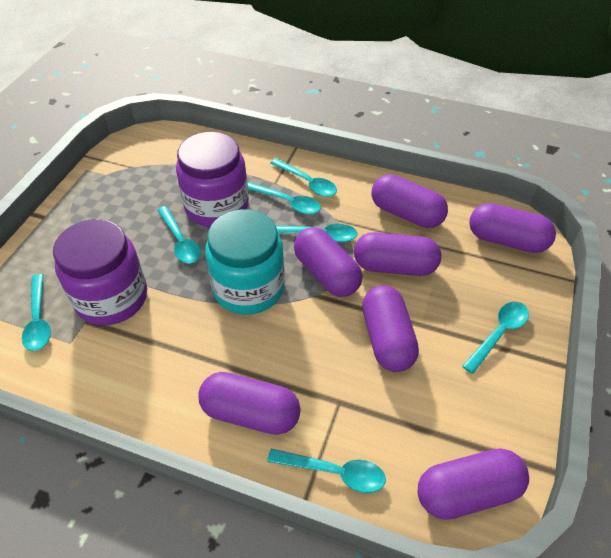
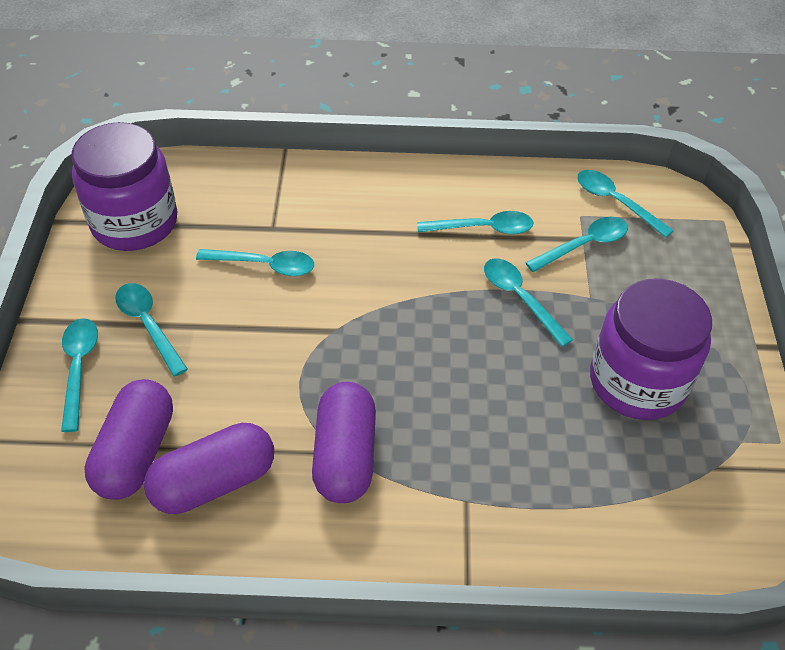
purple capsule: 7 -> 3
turquoise jar: 1 -> 0

